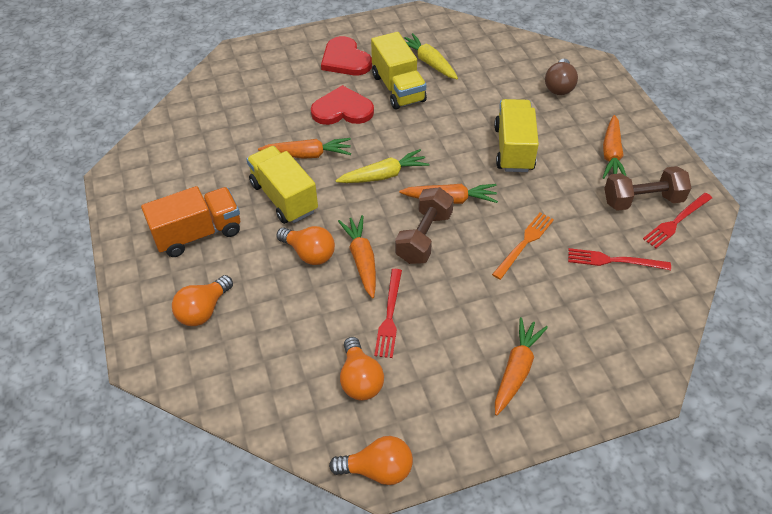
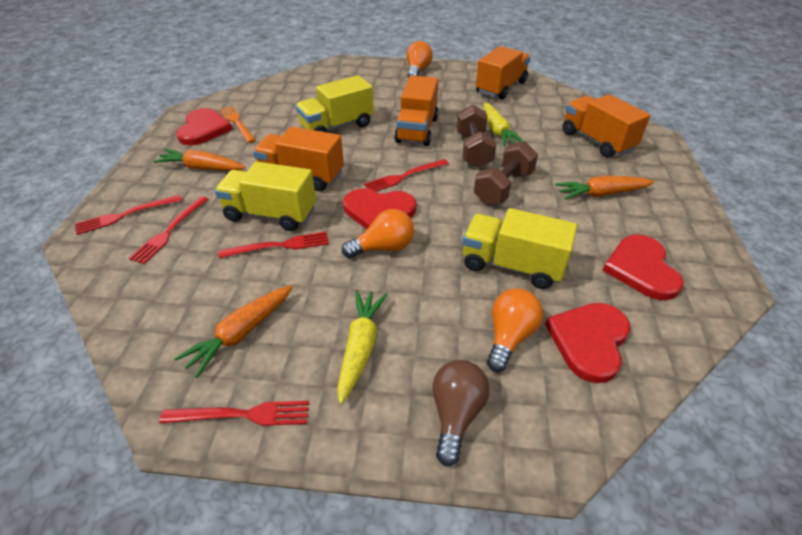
orange carrot: 5 -> 3
orange light bulb: 4 -> 3
orange truck: 1 -> 4
red fork: 3 -> 5
red heart: 2 -> 4

